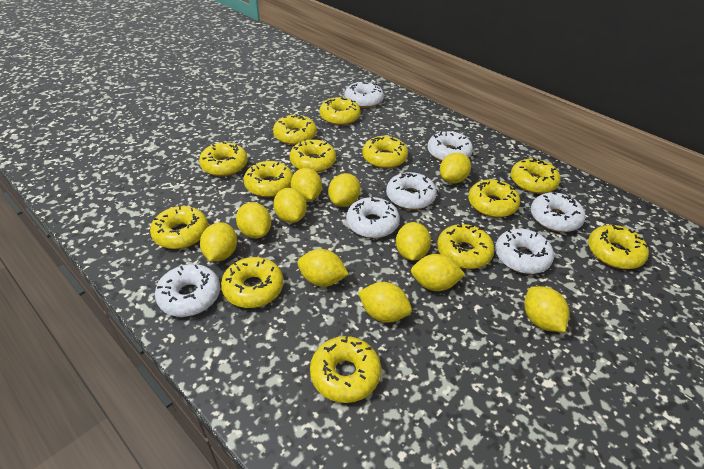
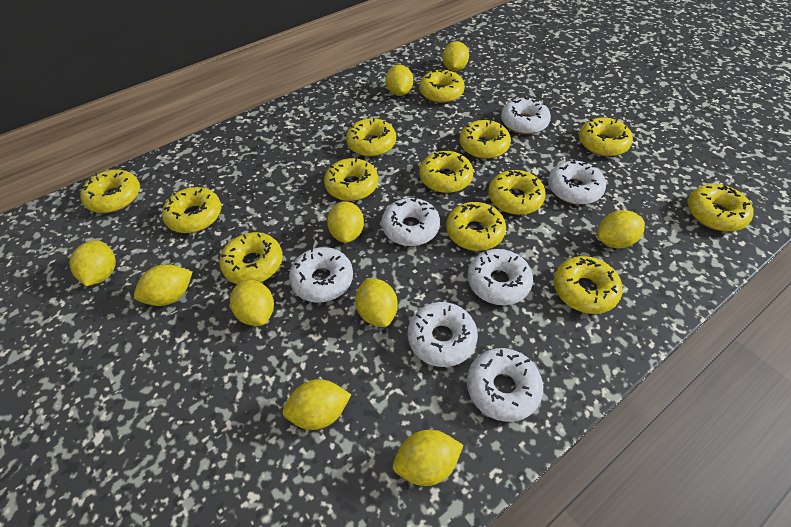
yellow lemon: 11 -> 10

